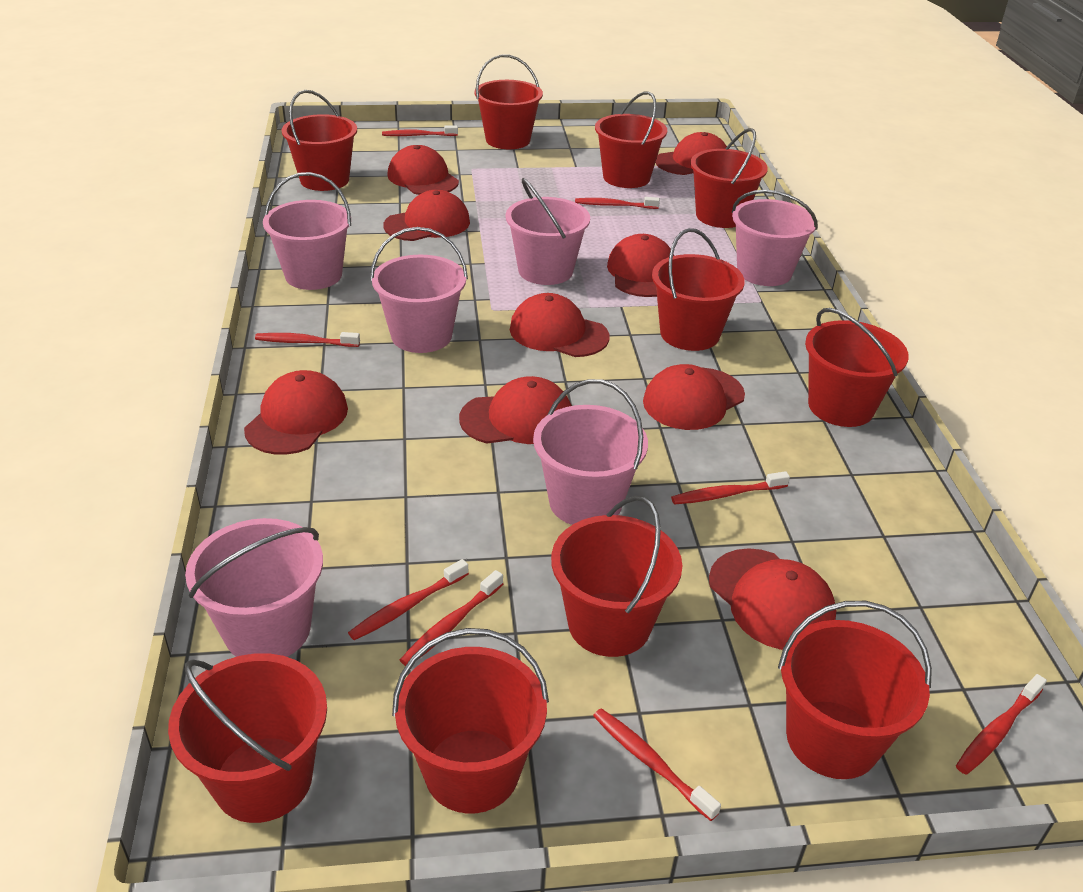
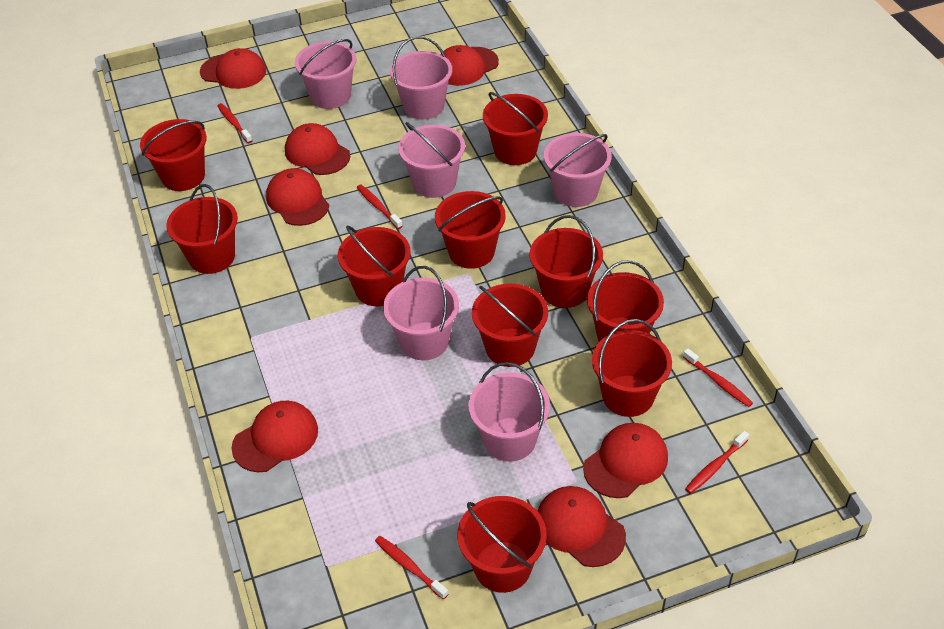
red cap: 9 -> 7
red toothbrush: 8 -> 5

